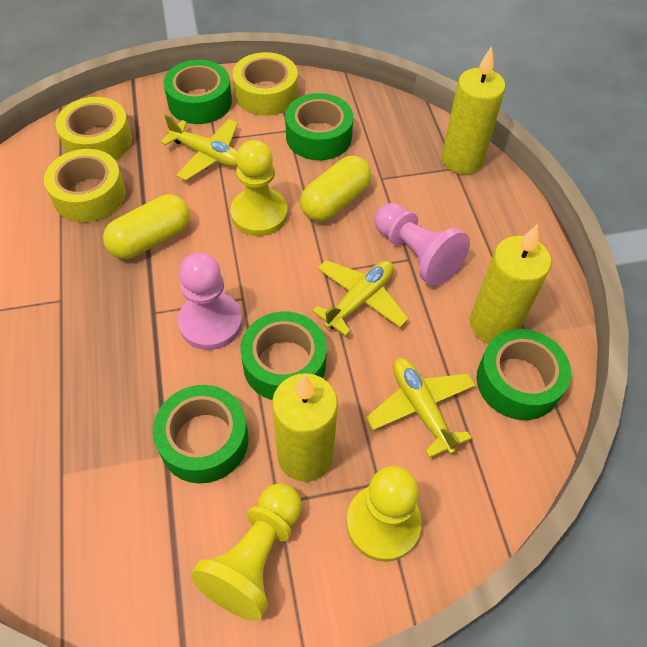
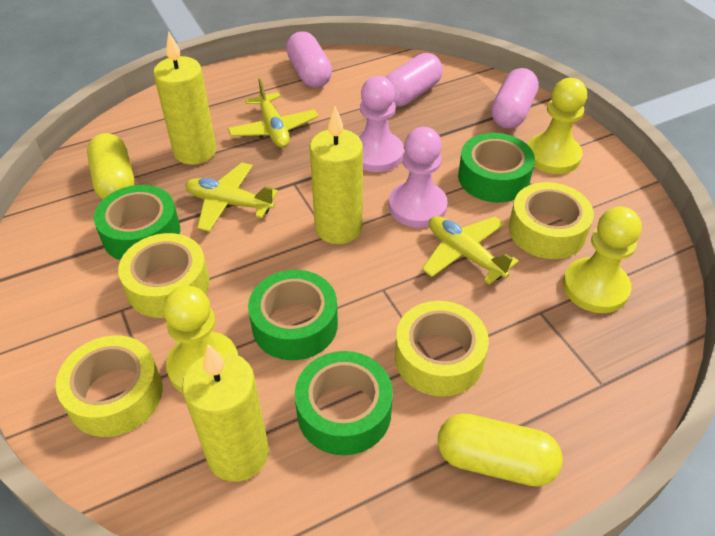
green tape: 5 -> 4
pink capsule: 0 -> 3
yellow tape: 3 -> 4

